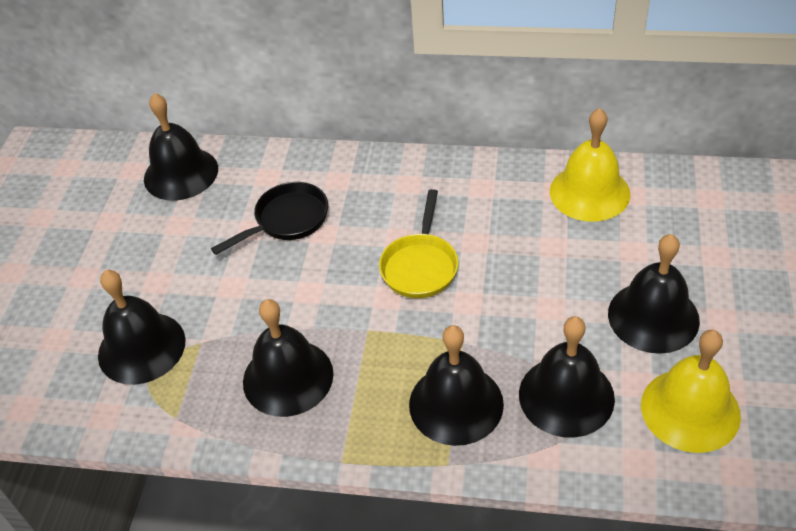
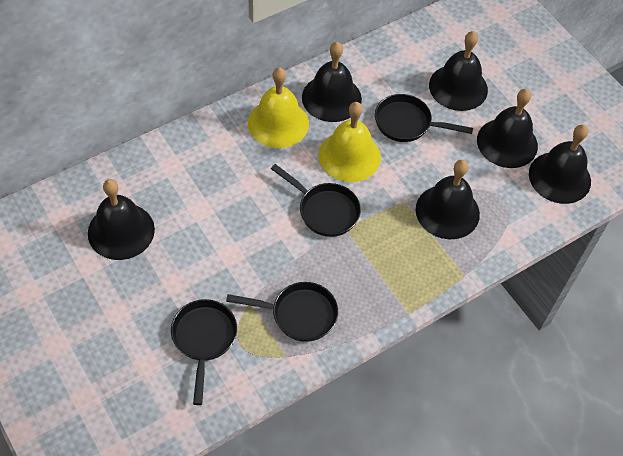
black pan: 1 -> 4
yellow pan: 1 -> 0

